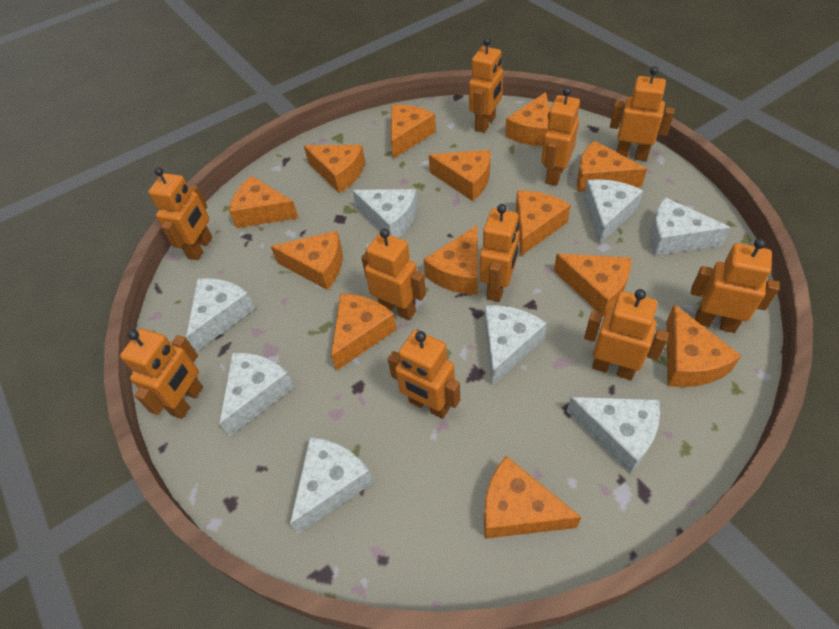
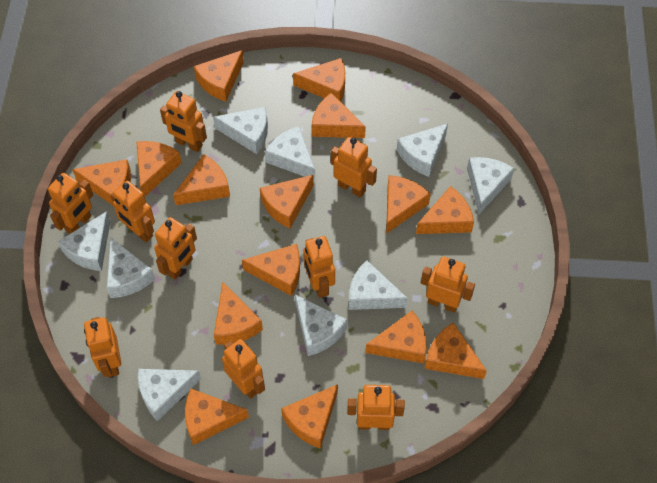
orange cheese: 13 -> 15
white cheese: 8 -> 9

